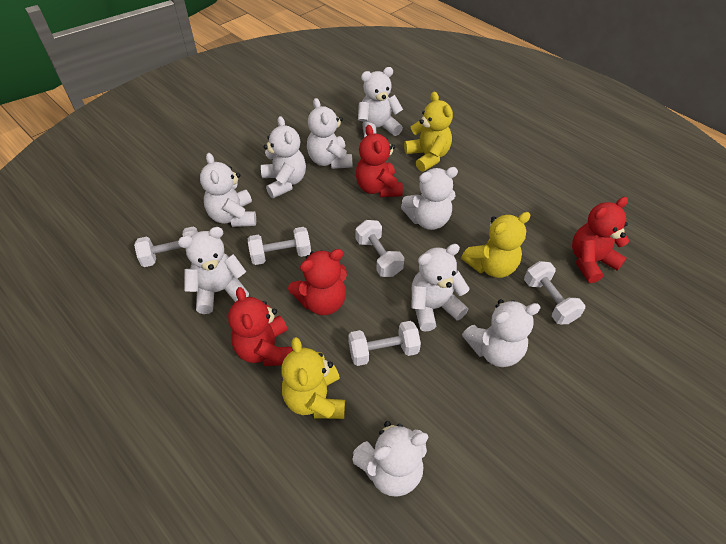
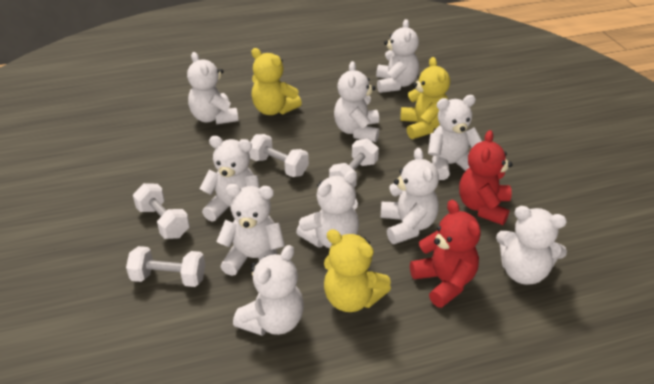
red teddy bear: 4 -> 2
white dumbbell: 5 -> 4
white teddy bear: 9 -> 10

